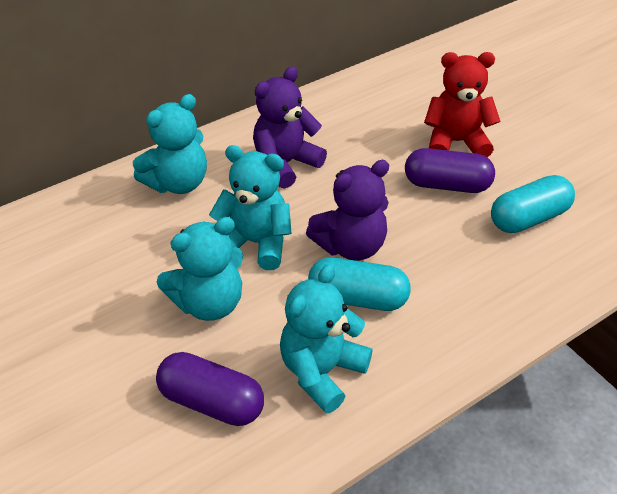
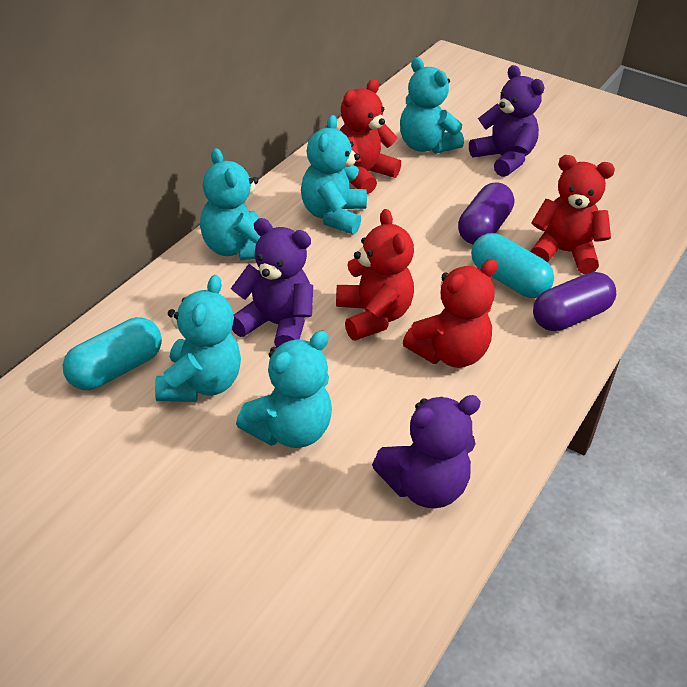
purple teddy bear: 2 -> 3
red teddy bear: 1 -> 4
turquoise teddy bear: 4 -> 5

